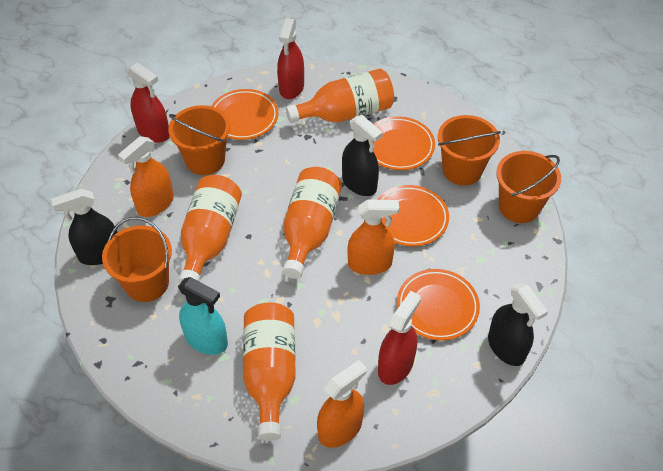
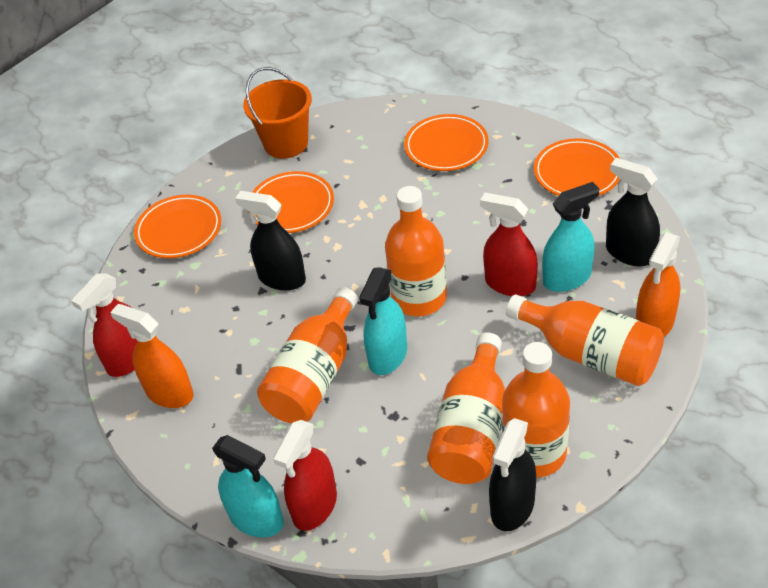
orange bottle: 4 -> 5
orange bucket: 4 -> 1
orange spray bottle: 3 -> 2
turquoise spray bottle: 1 -> 3

